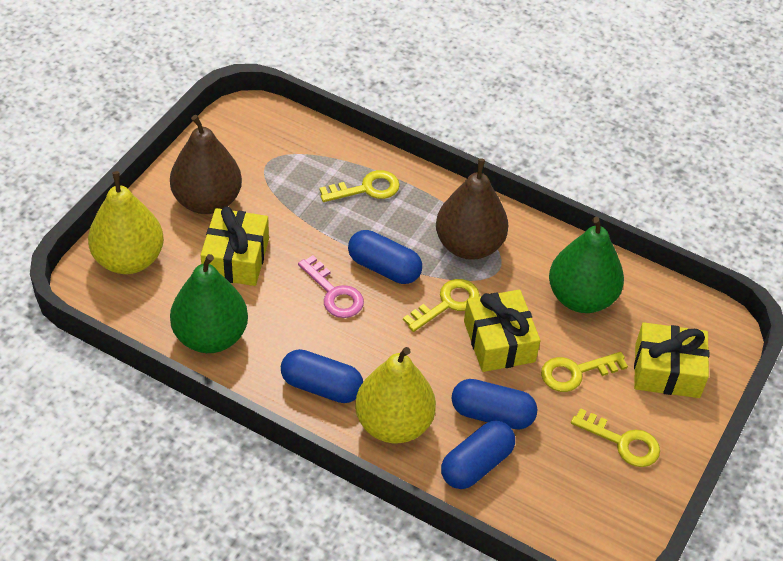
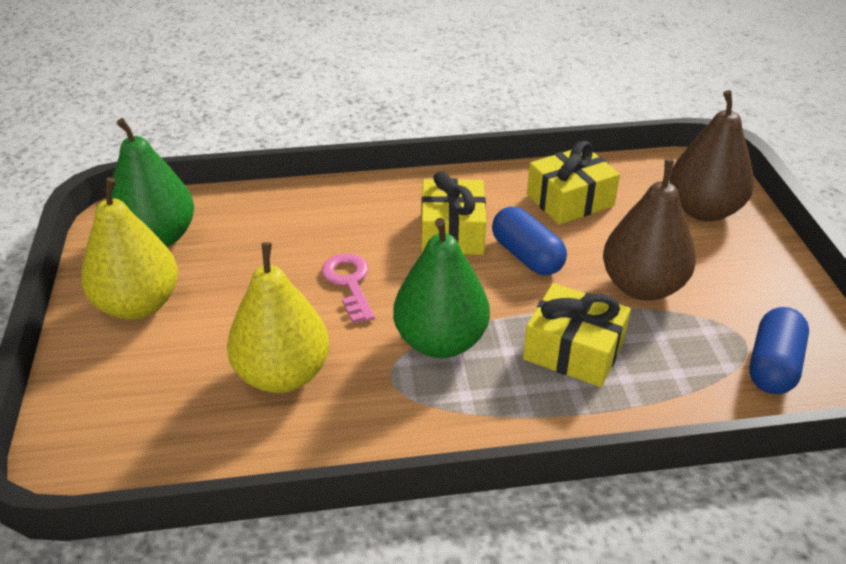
blue capsule: 4 -> 2
yellow key: 4 -> 0

